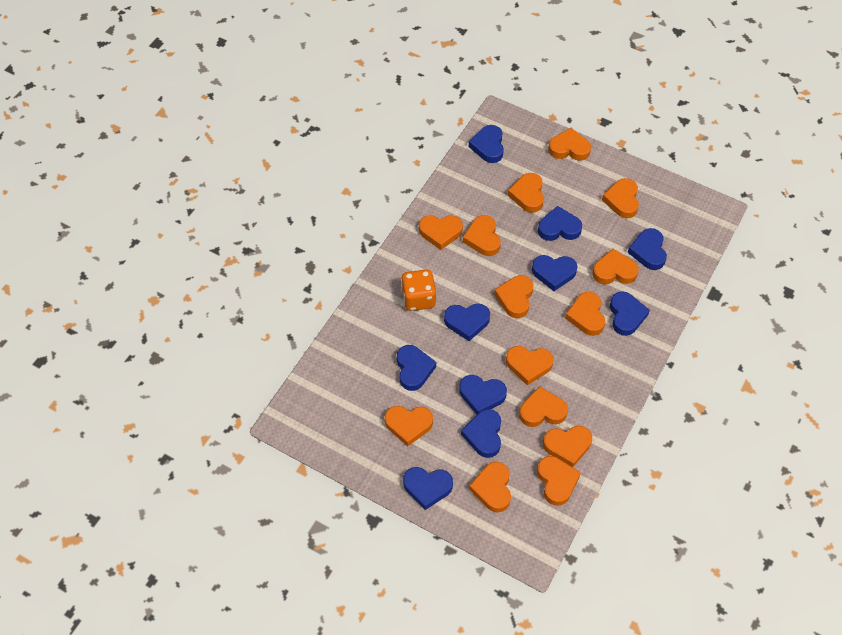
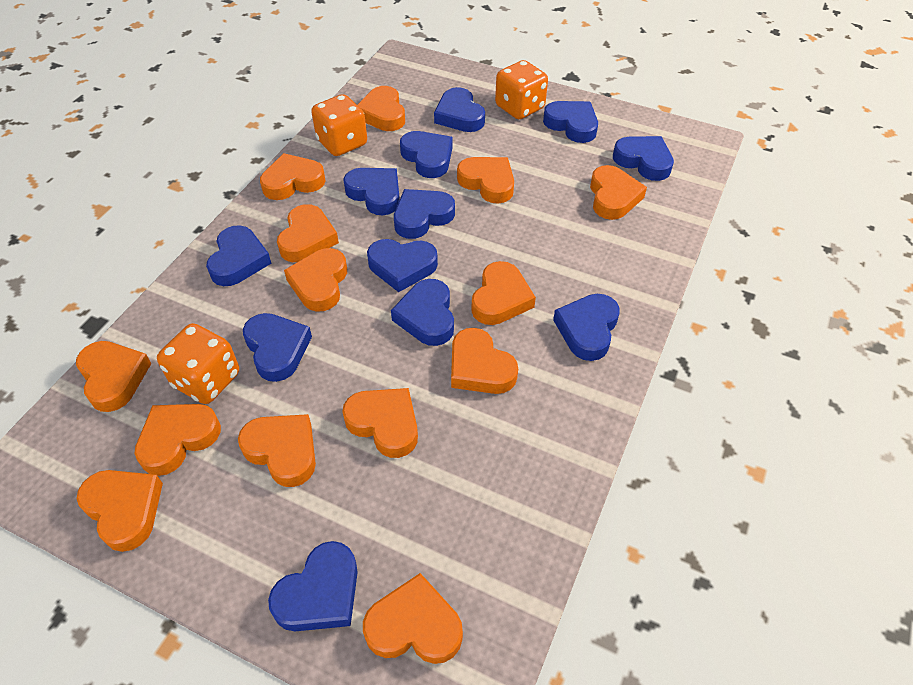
blue heart: 10 -> 12
orange dice: 1 -> 3

